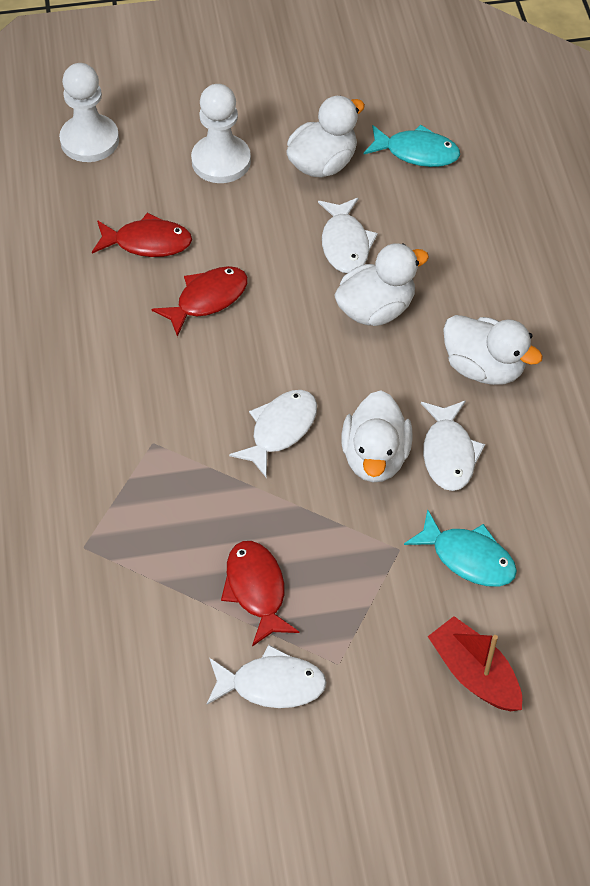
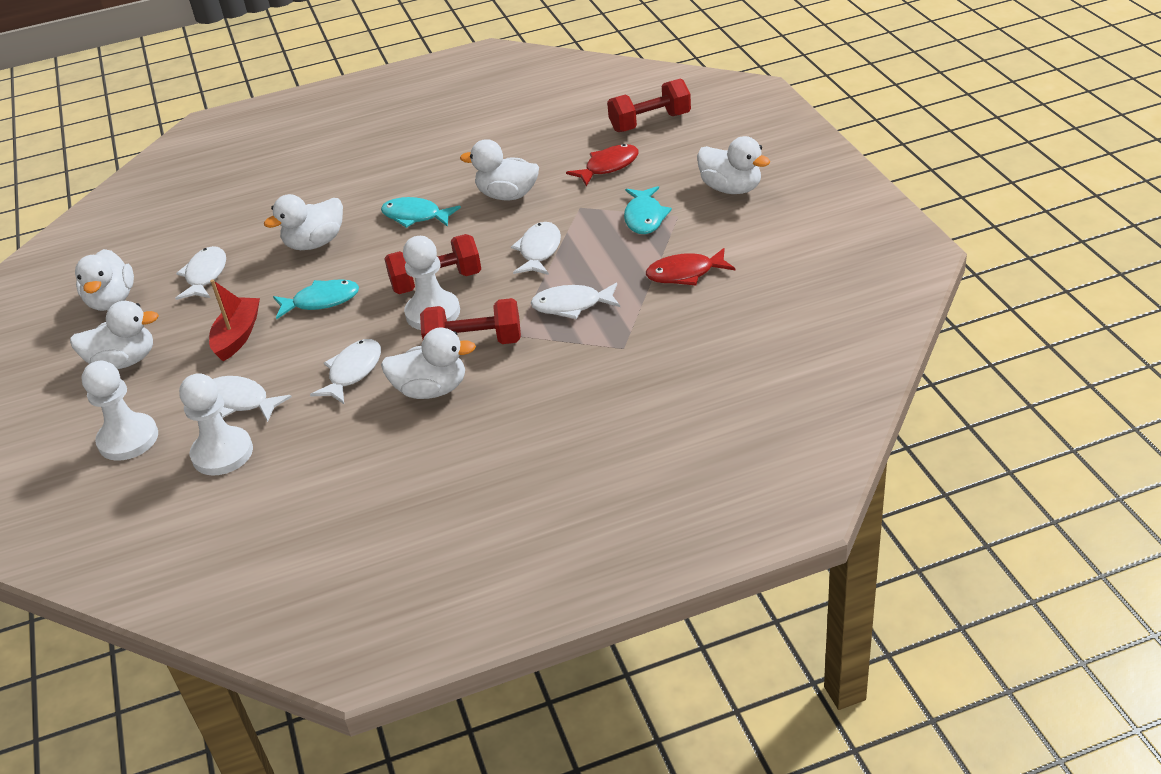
red dumbbell: 0 -> 3
red fish: 3 -> 2
turquoise fish: 2 -> 3
white duck: 4 -> 6
white fish: 4 -> 5
white pawn: 2 -> 3

